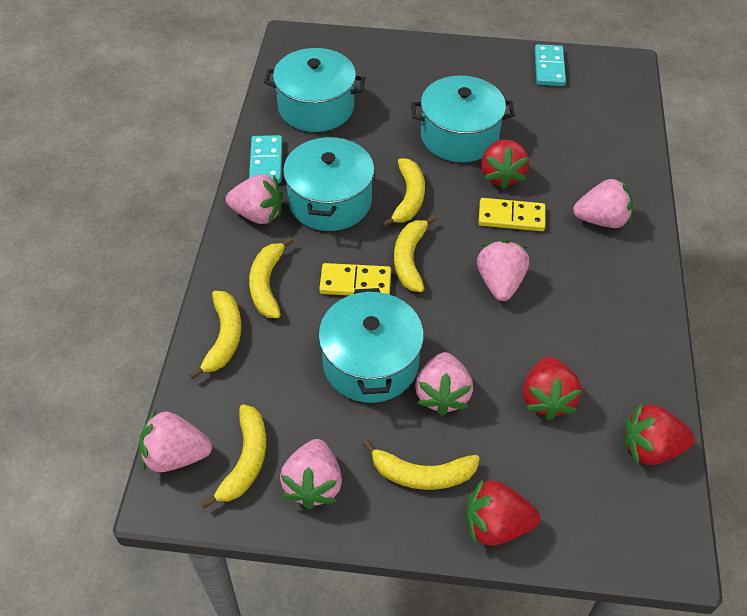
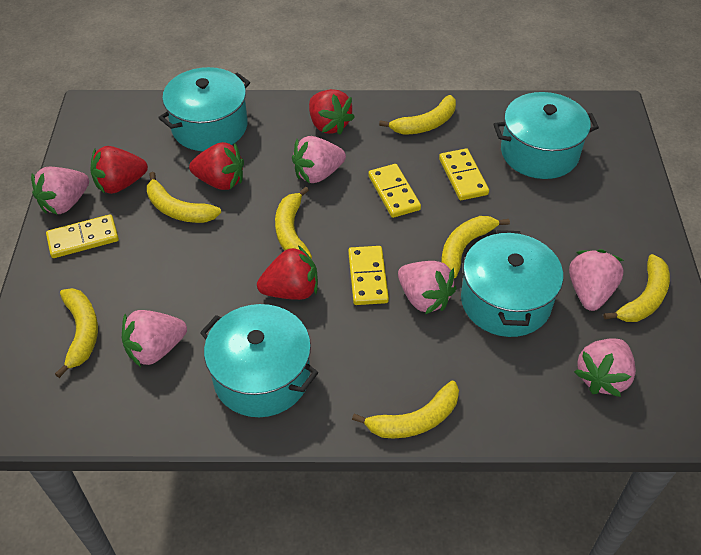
turquoise domino: 2 -> 0
yellow banana: 6 -> 7
yellow domino: 2 -> 4

